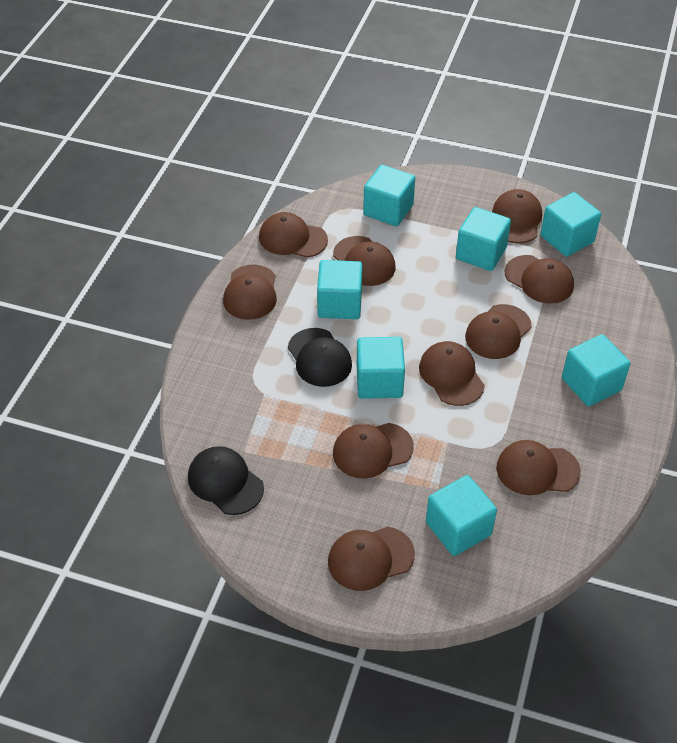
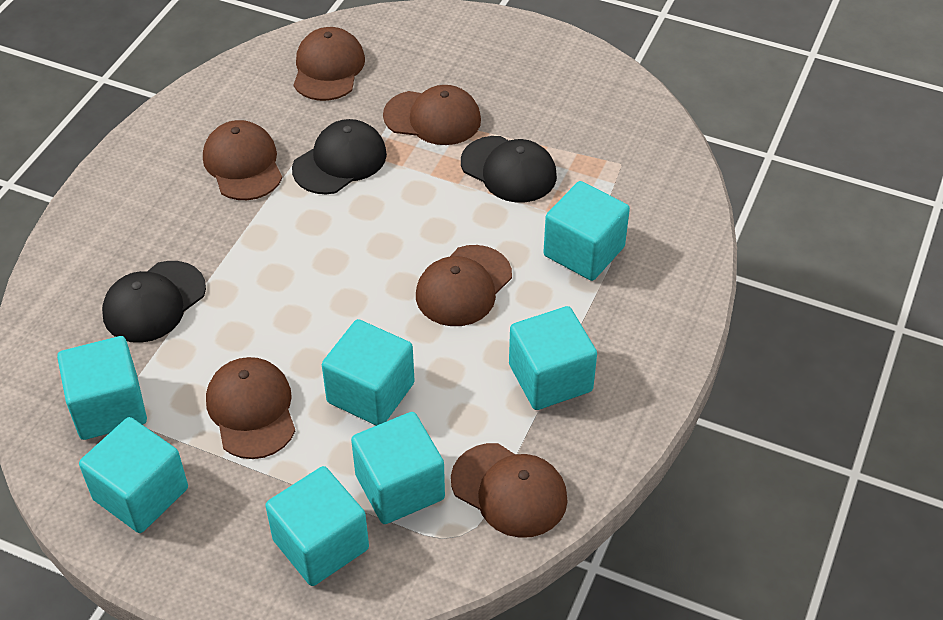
black cap: 2 -> 3
brown cap: 10 -> 6

